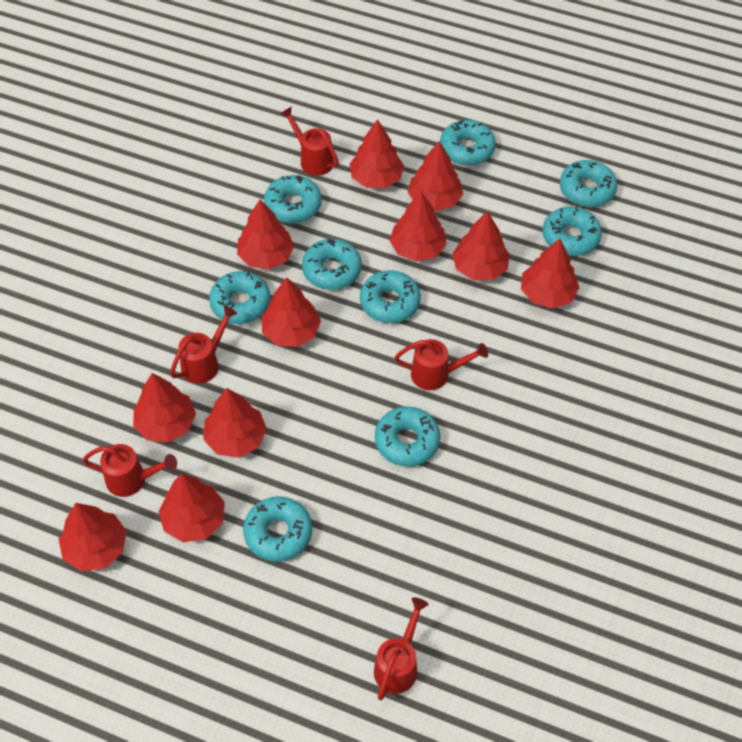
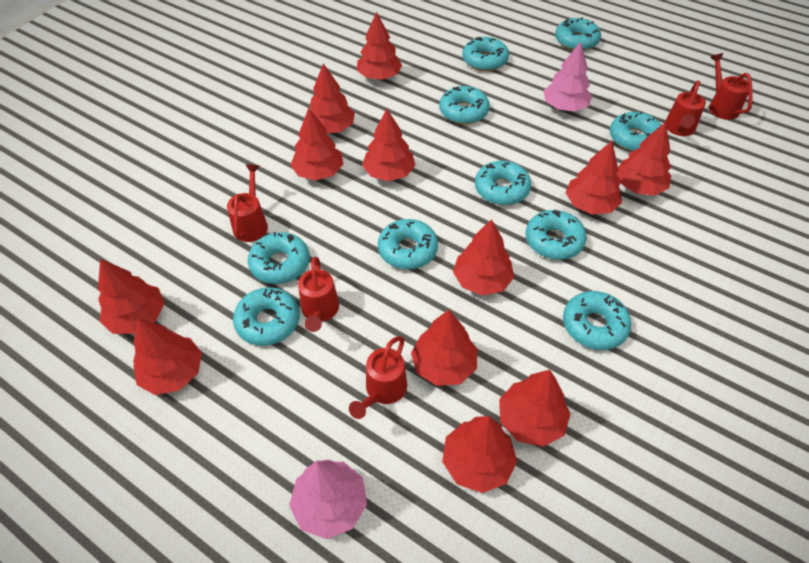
pink tree: 0 -> 2
red tree: 11 -> 12
turquoise donut: 9 -> 10

